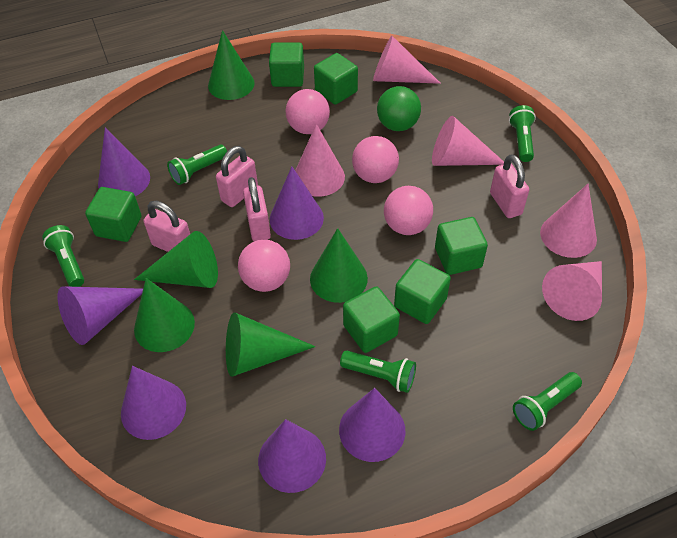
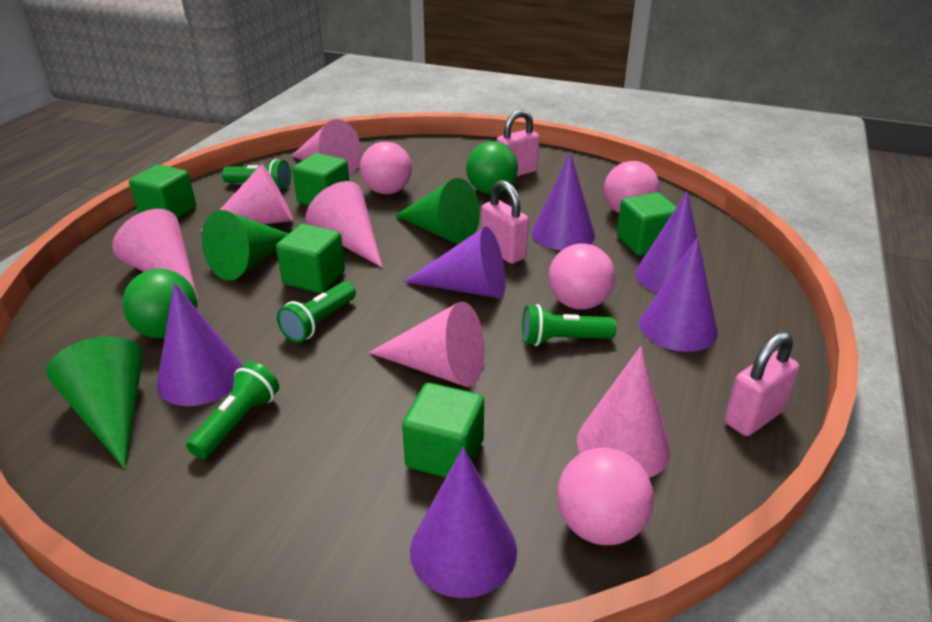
green ball: 1 -> 2
green cone: 5 -> 3
green cube: 6 -> 5
green flashlight: 5 -> 4
pink cone: 5 -> 6
pink padlock: 4 -> 3

